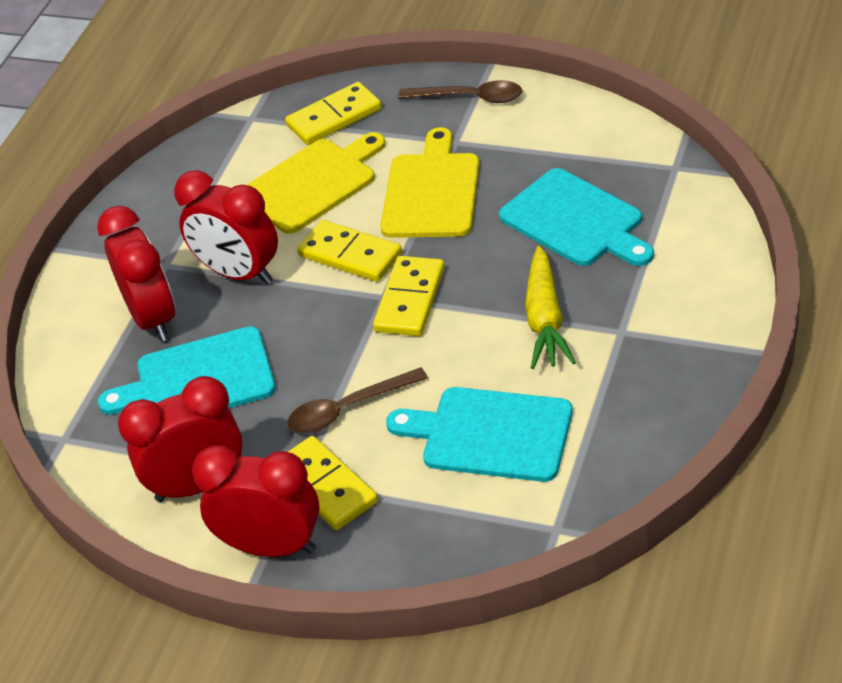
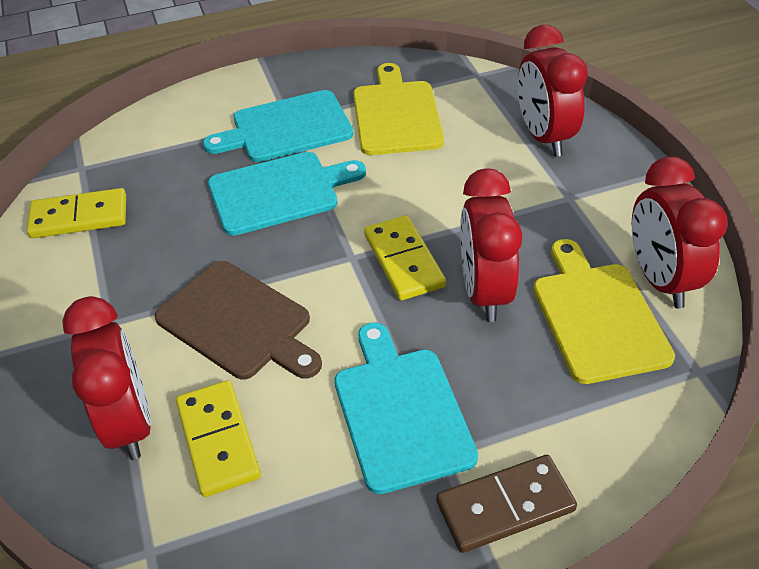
brown cutting board: 0 -> 1
brown domino: 0 -> 1
brown spoon: 2 -> 0
yellow carrot: 1 -> 0
yellow domino: 4 -> 3

